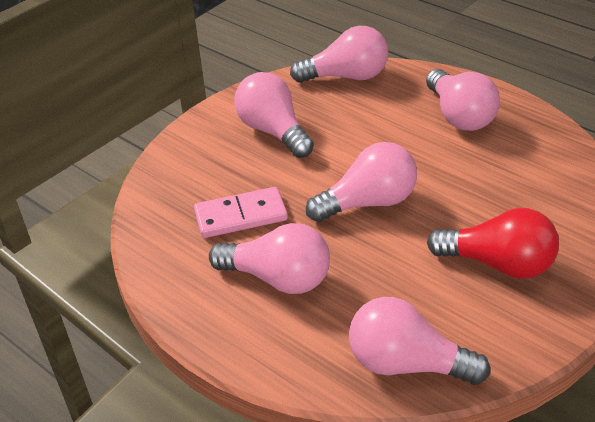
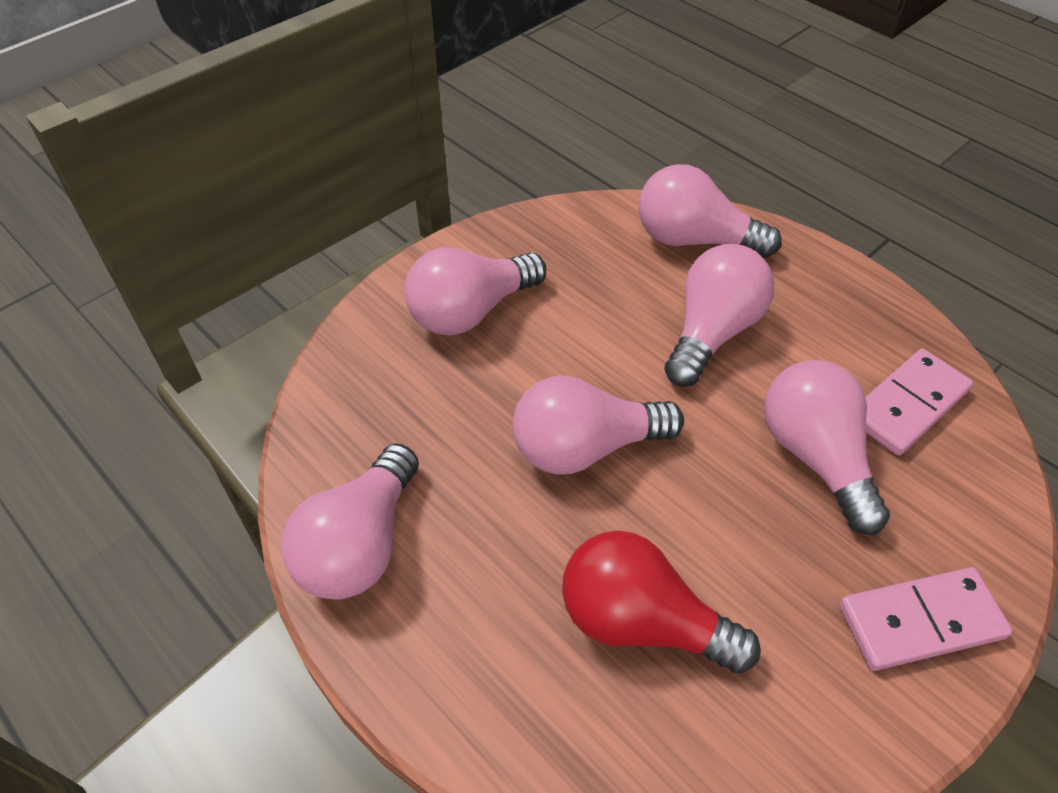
pink domino: 1 -> 2

